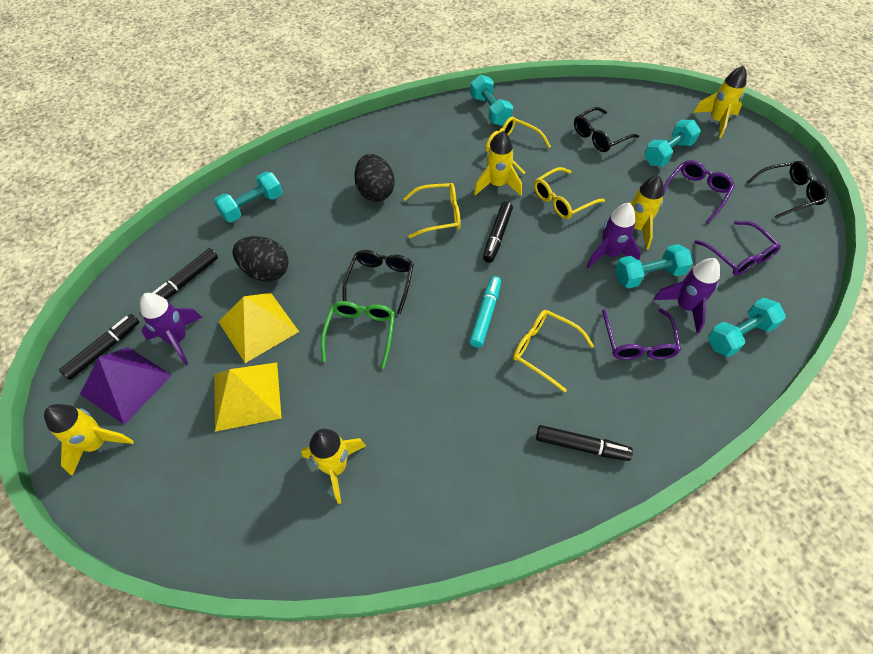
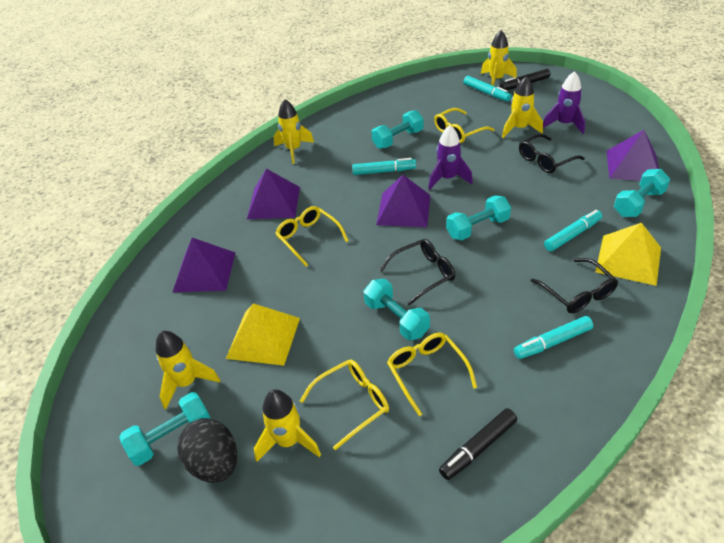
black egg: 2 -> 1
black marker: 4 -> 2
green glasses: 1 -> 0
purple glasses: 3 -> 0
purple pyramid: 1 -> 4
purple rocket: 3 -> 2
turquoise marker: 1 -> 4

